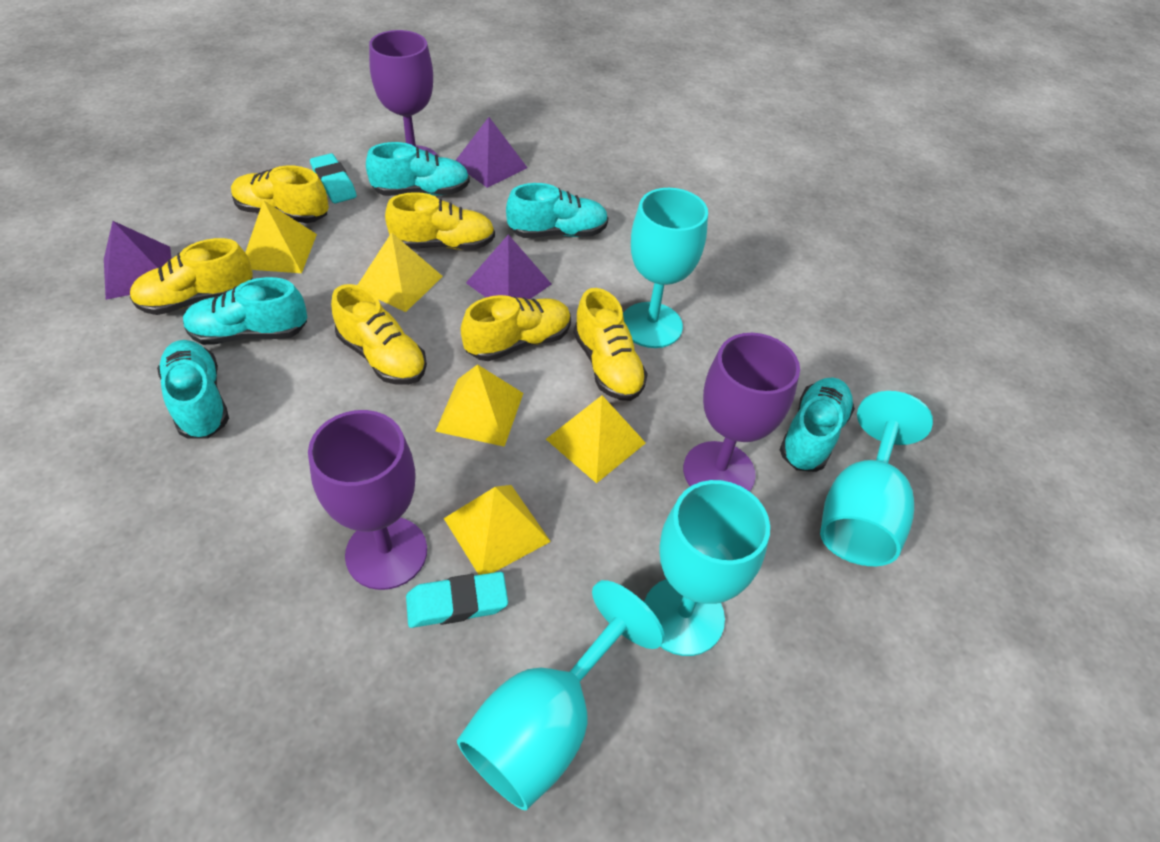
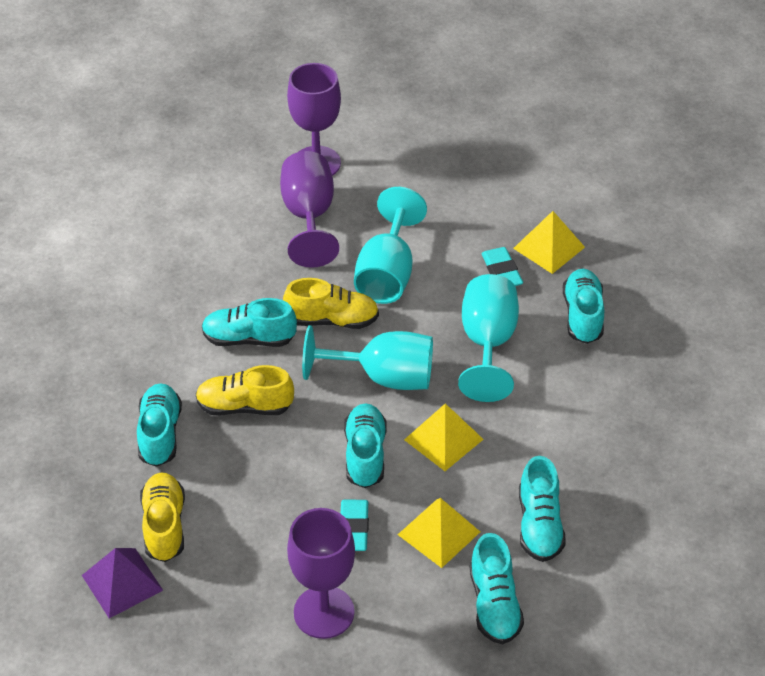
purple pyramid: 3 -> 1
turquoise goblet: 4 -> 3
turquoise shoe: 5 -> 6
yellow pyramid: 5 -> 3
yellow shoe: 6 -> 3

